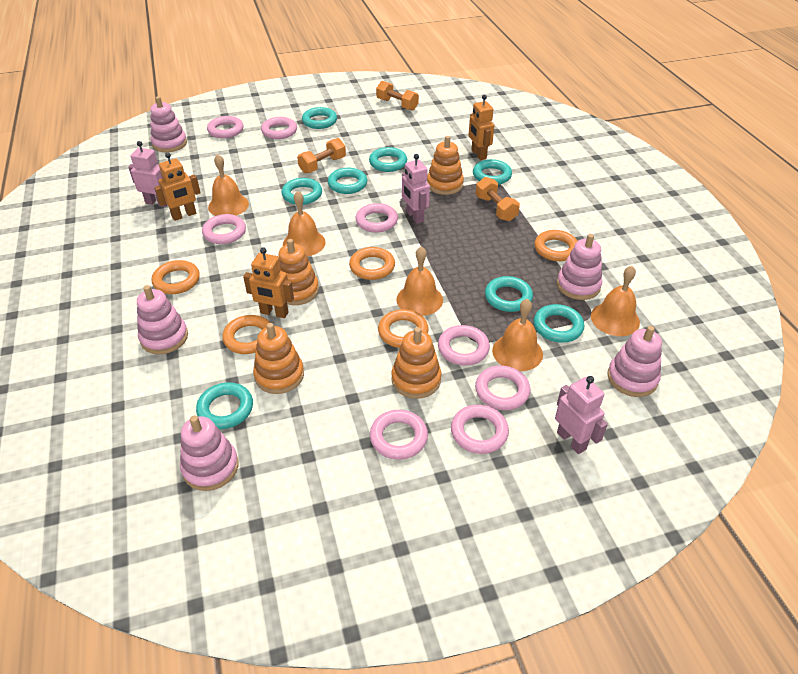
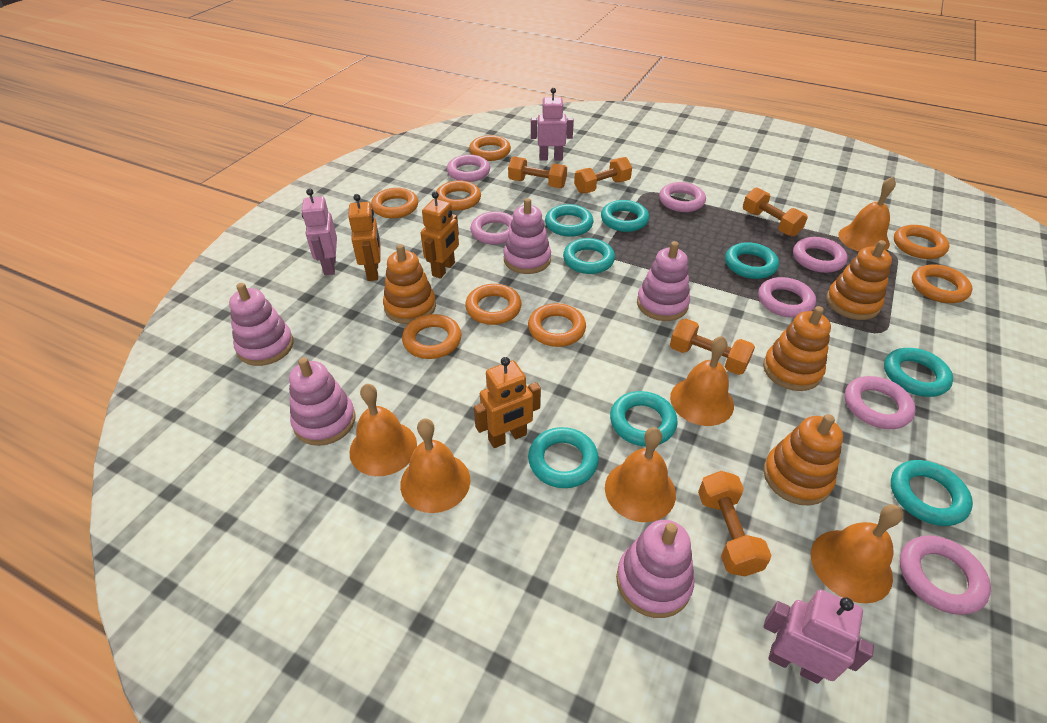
orange bell: 5 -> 6
orange dumbbell: 3 -> 5
orange ring: 5 -> 8
pink ring: 8 -> 7

